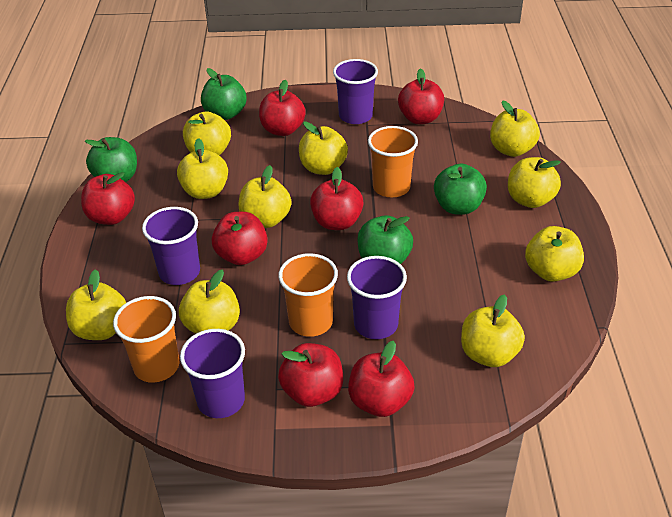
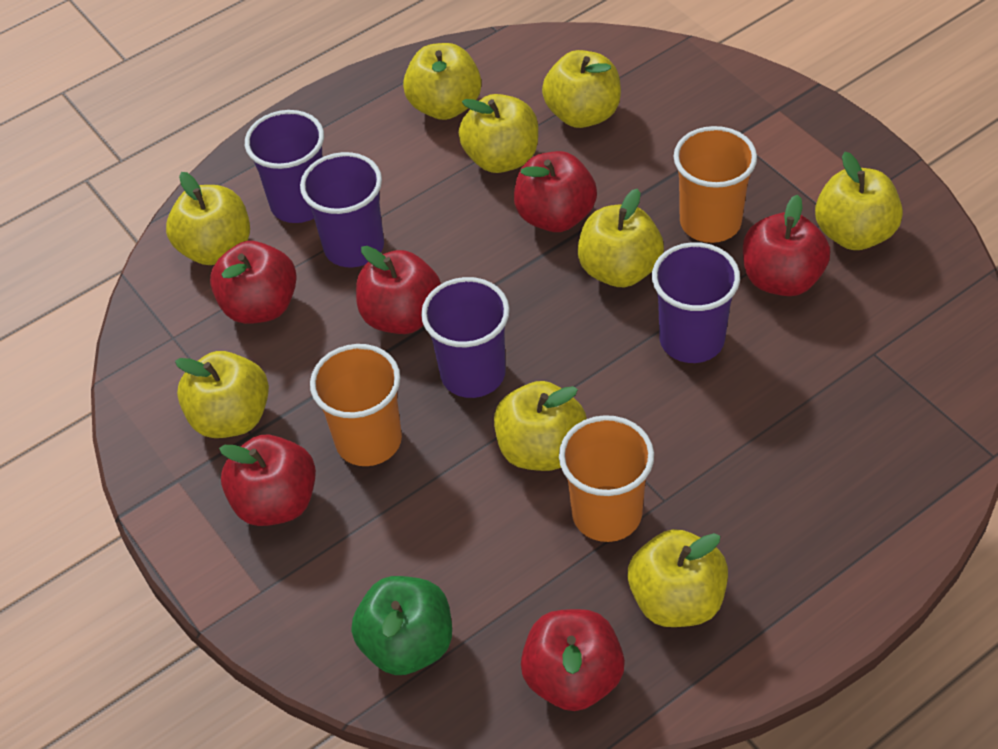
green apple: 4 -> 1
red apple: 7 -> 6
yellow apple: 10 -> 9

